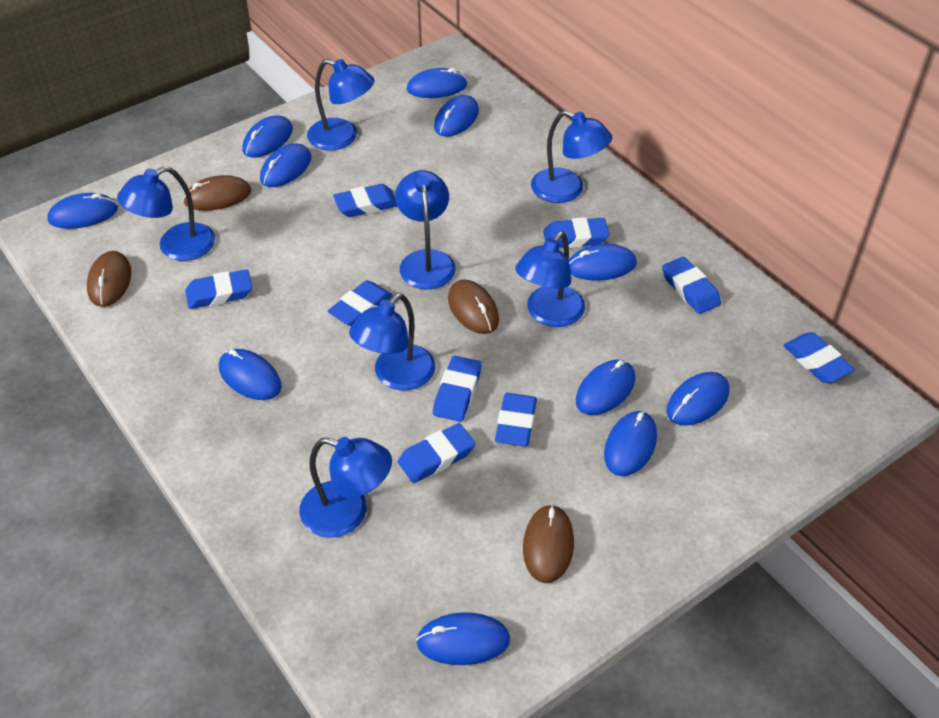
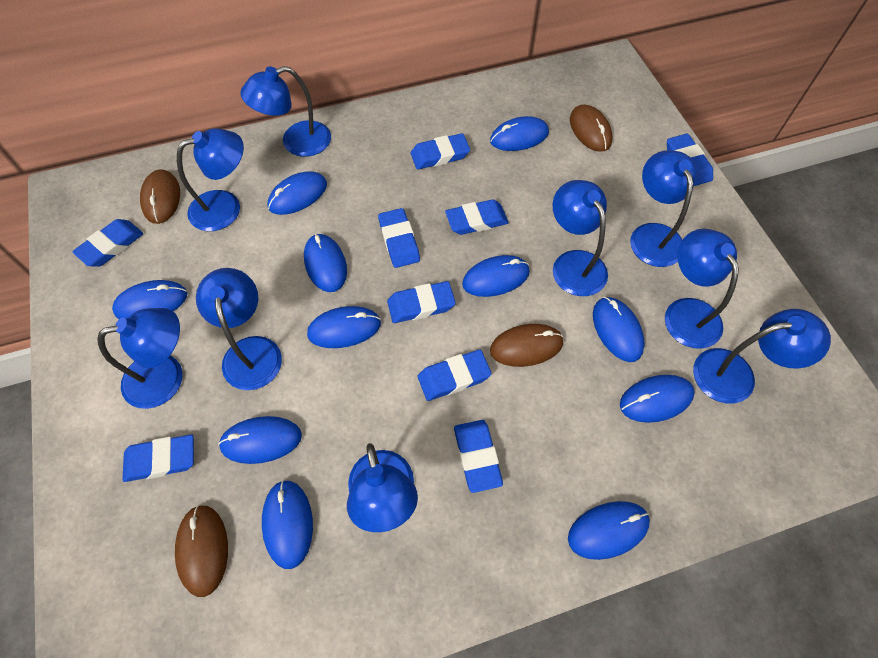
blue lamp: 7 -> 9

